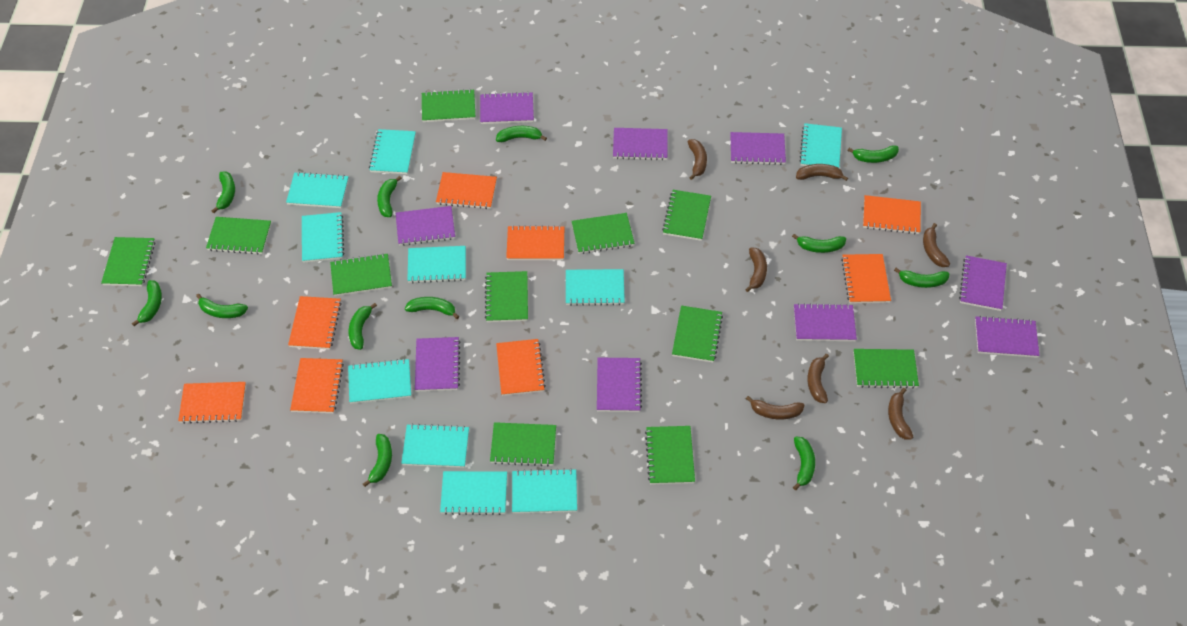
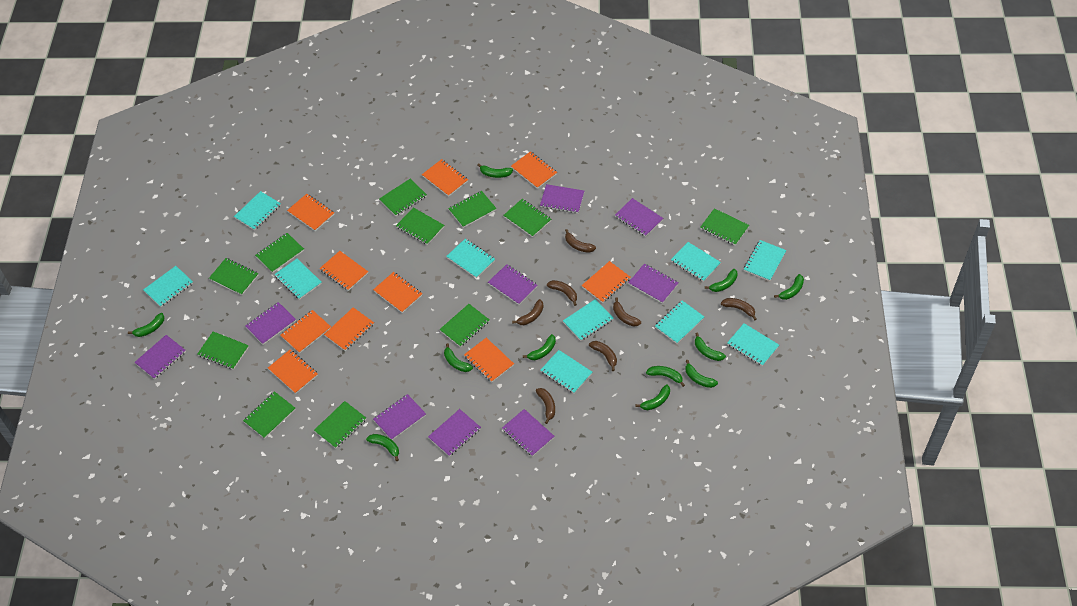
green banana: 12 -> 11
orange notebook: 8 -> 10

